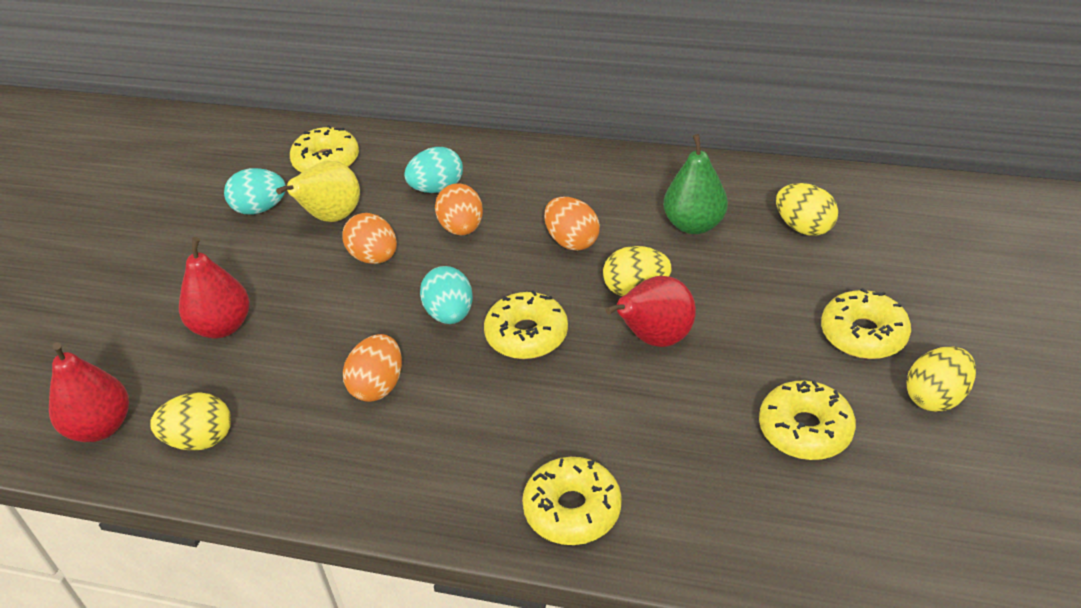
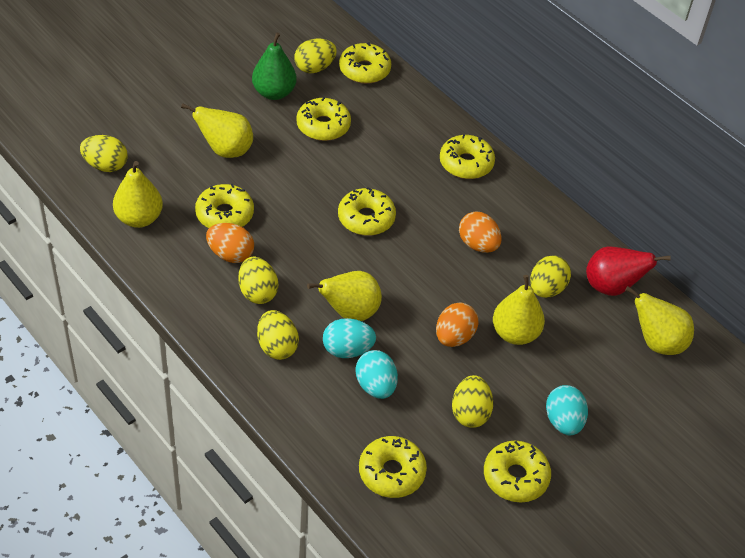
orange egg: 4 -> 3
red pear: 3 -> 1
yellow donut: 5 -> 7
yellow egg: 4 -> 6
yellow pear: 1 -> 5

